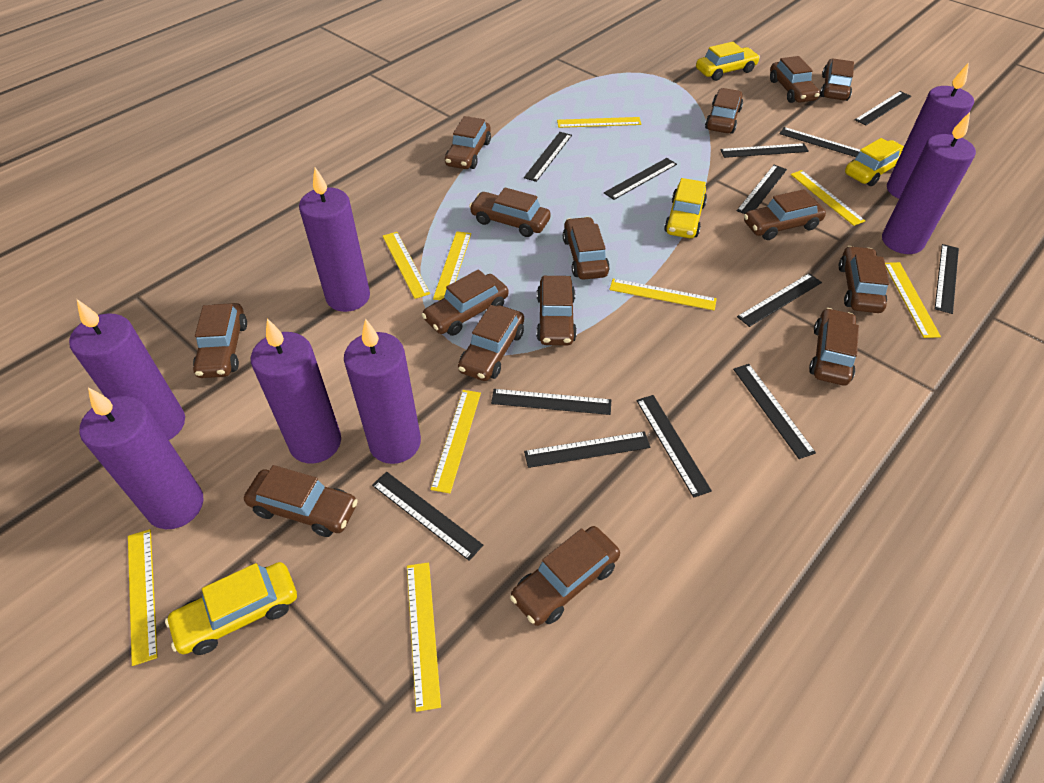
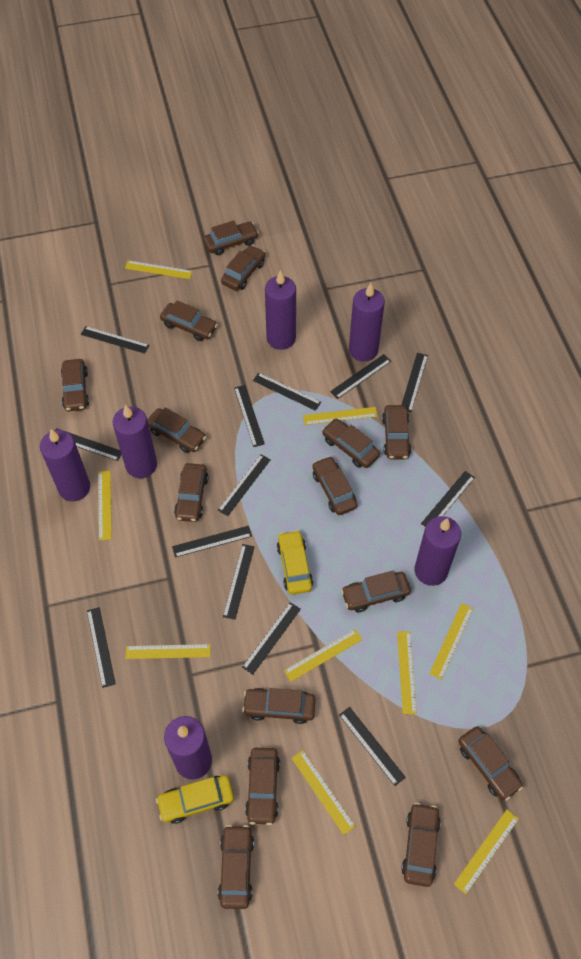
purple candle: 7 -> 6
yellow car: 4 -> 2

